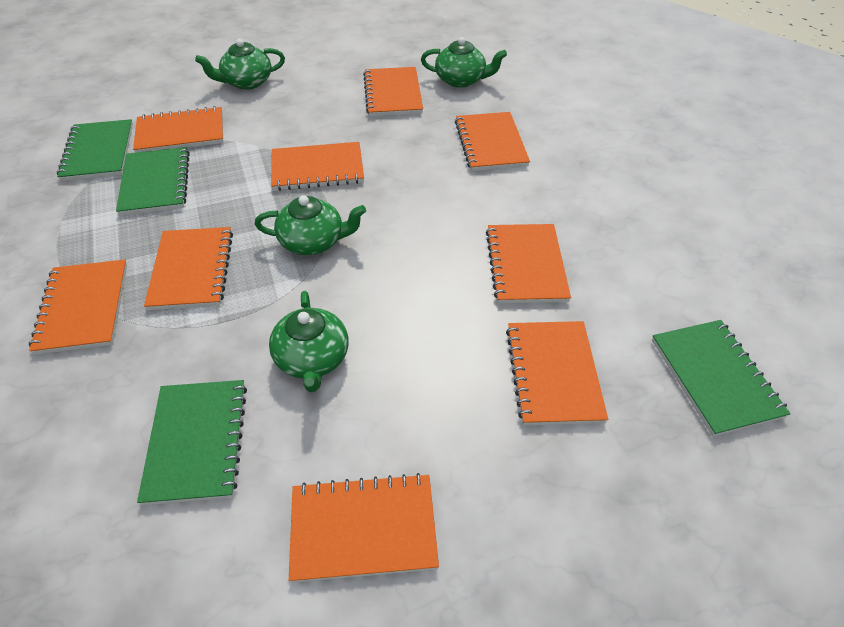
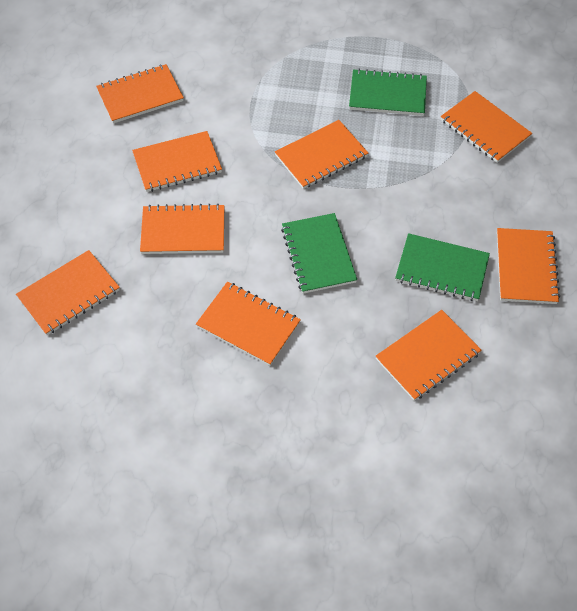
green notebook: 4 -> 3
green teapot: 4 -> 0

